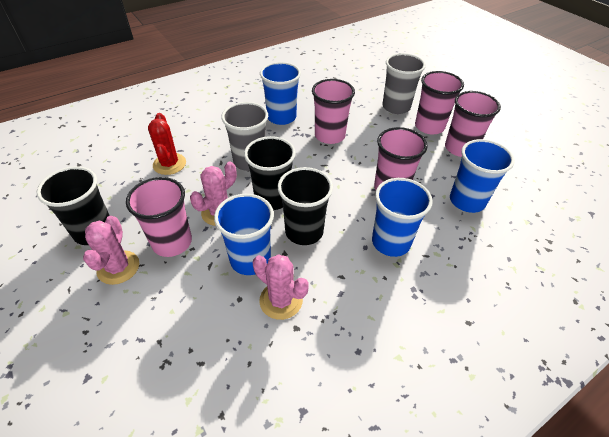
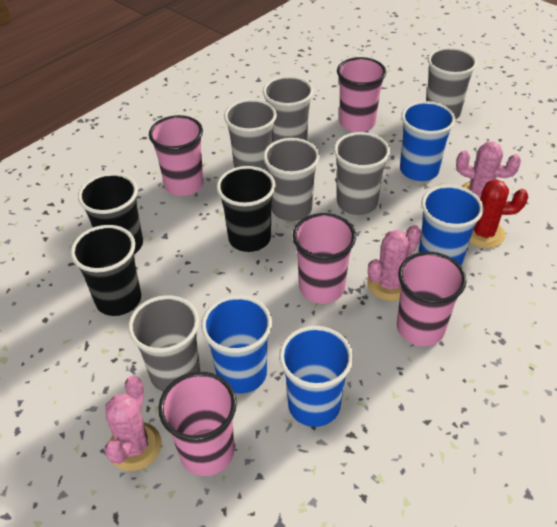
grey cup: 2 -> 6

